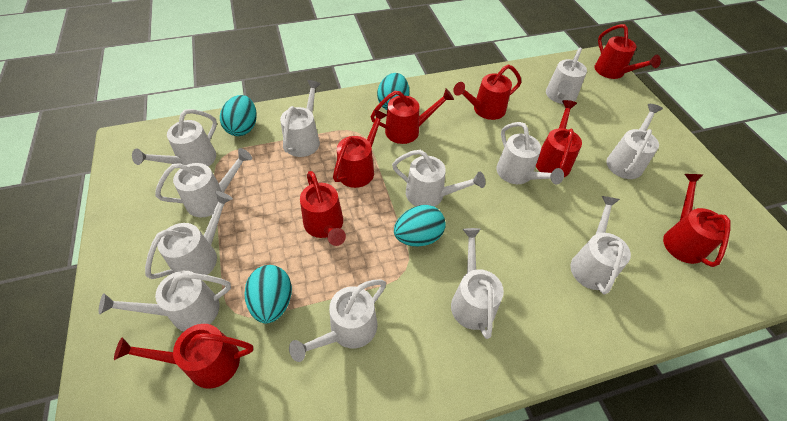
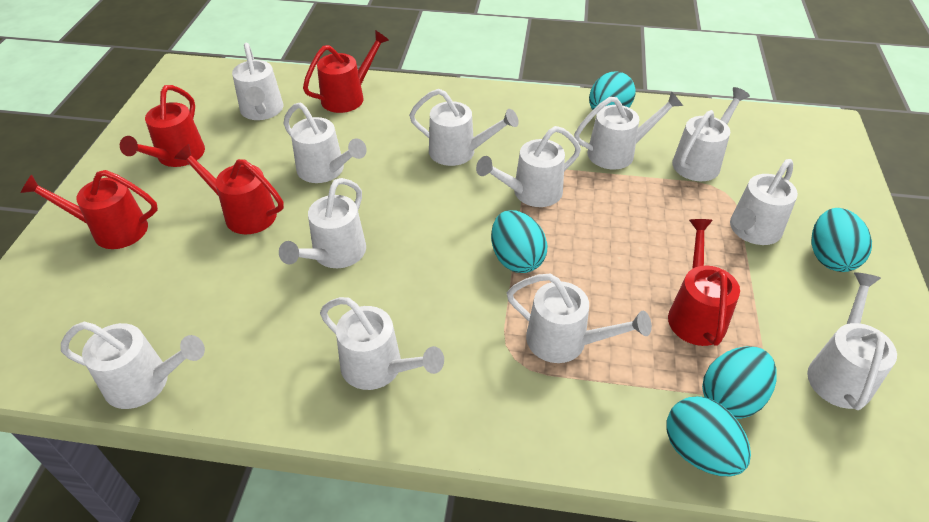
red watering can: 8 -> 5
turquoise egg: 4 -> 5

